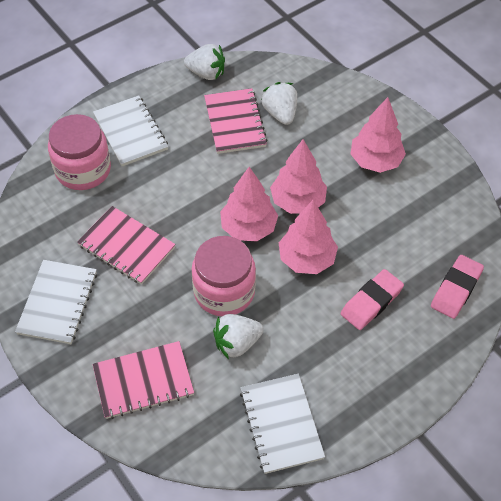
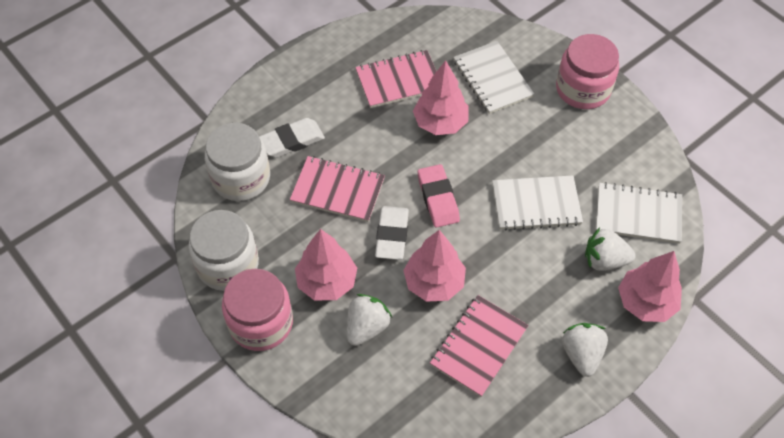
pink eraser: 2 -> 1
white eraser: 0 -> 2
white jar: 0 -> 2

